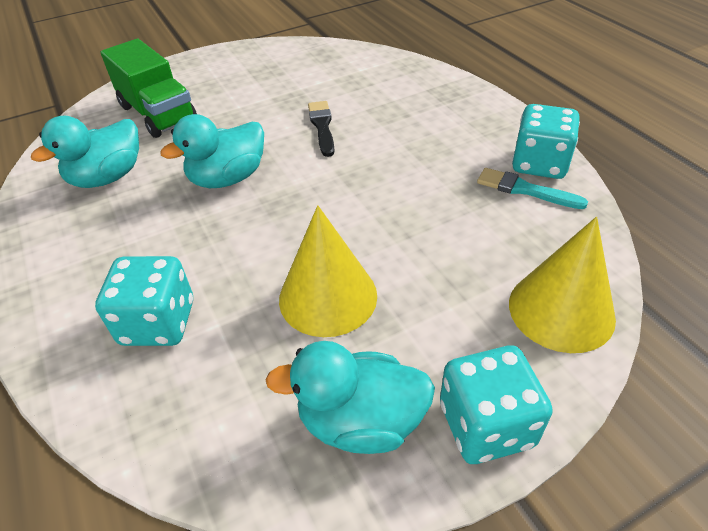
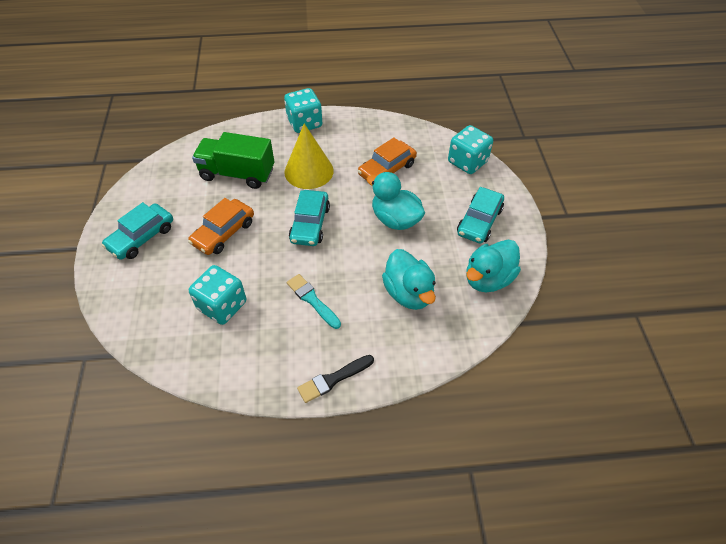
orange car: 0 -> 2
turquoise car: 0 -> 3
yellow cone: 2 -> 1

